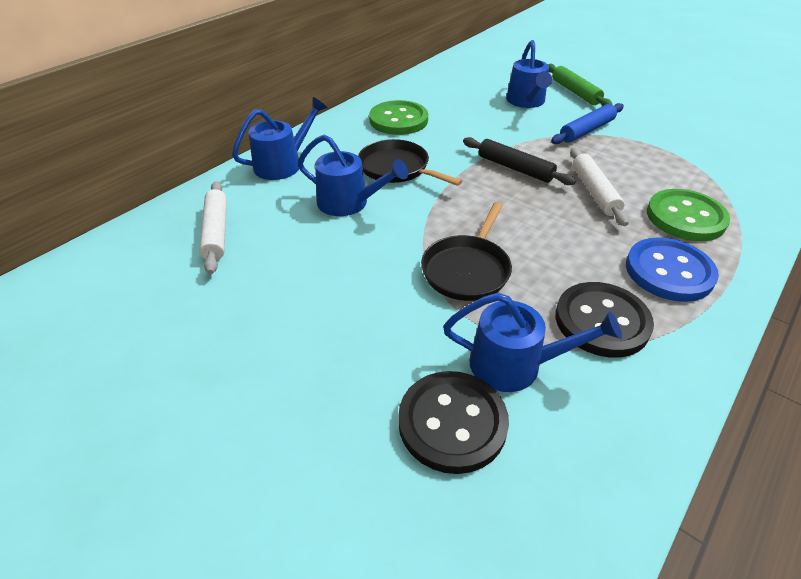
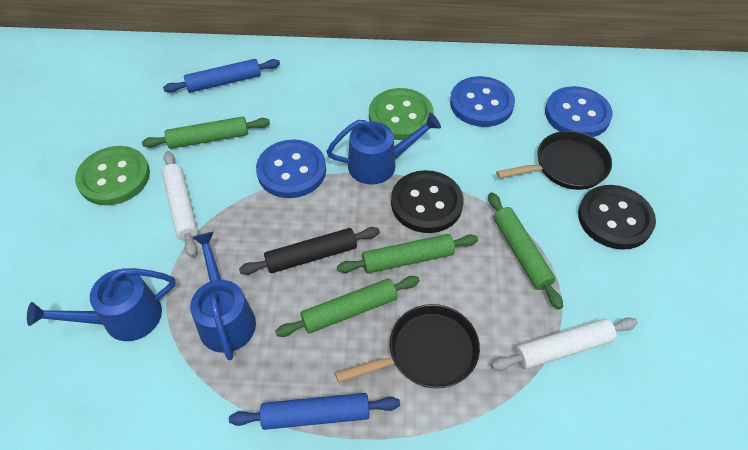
blue button: 1 -> 3
blue rolling pin: 1 -> 2
blue watering can: 4 -> 3
green rolling pin: 1 -> 4

